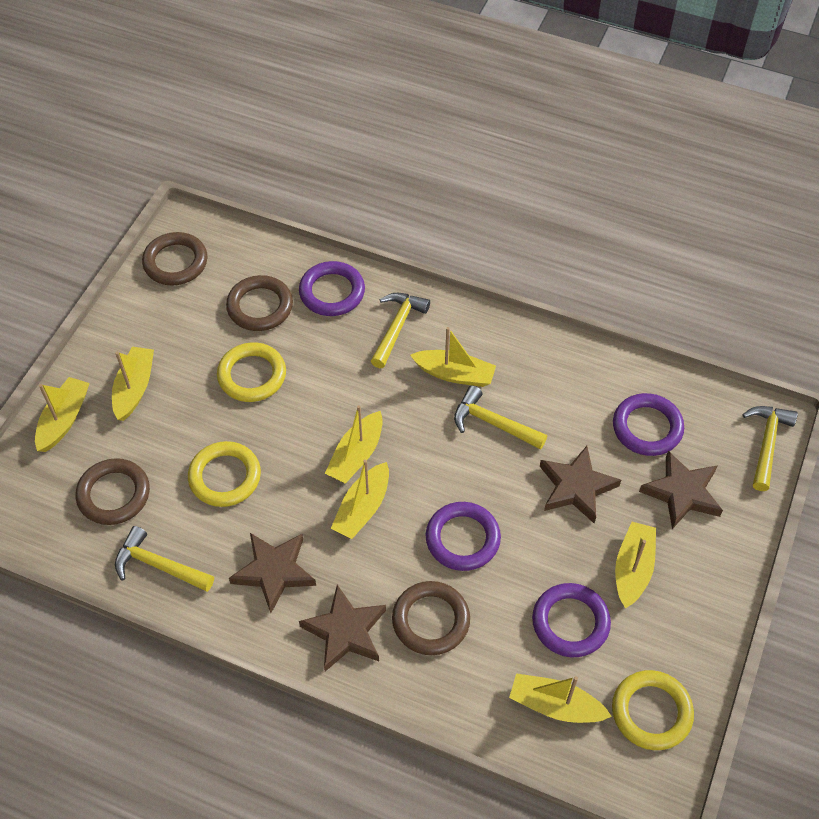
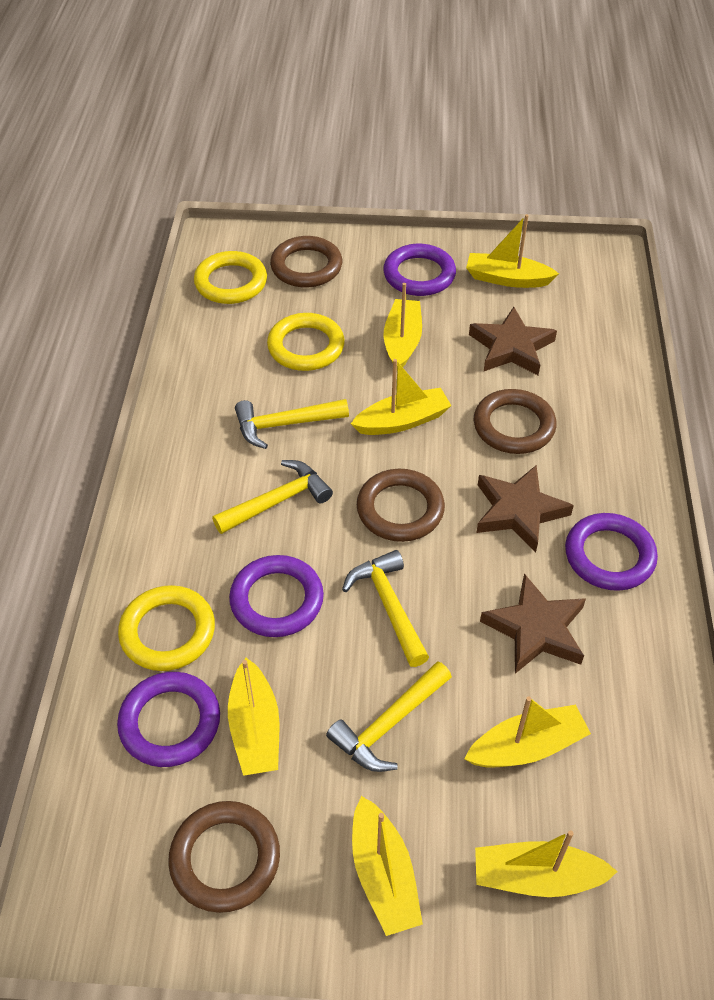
brown star: 4 -> 3

